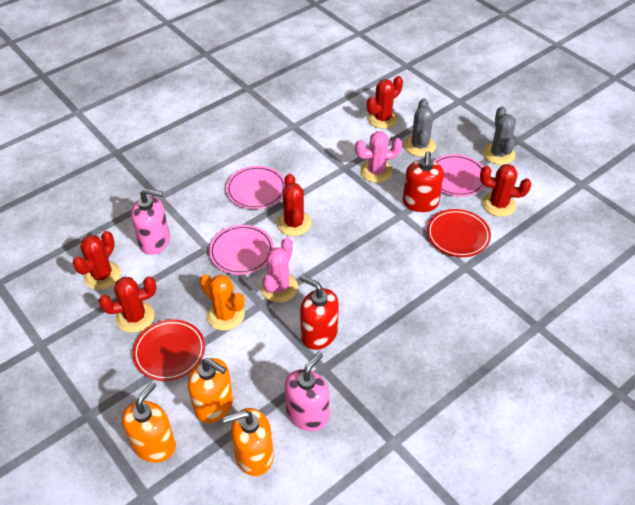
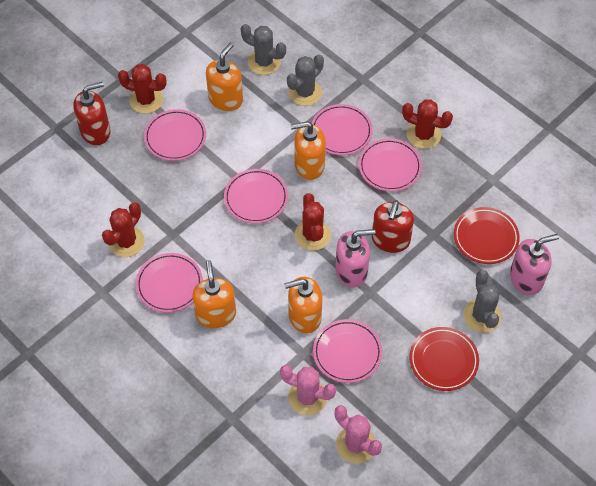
grey cactus: 2 -> 3
orange cactus: 1 -> 0
orange soap dispenser: 3 -> 4
pink plate: 3 -> 6
red cactus: 5 -> 4

